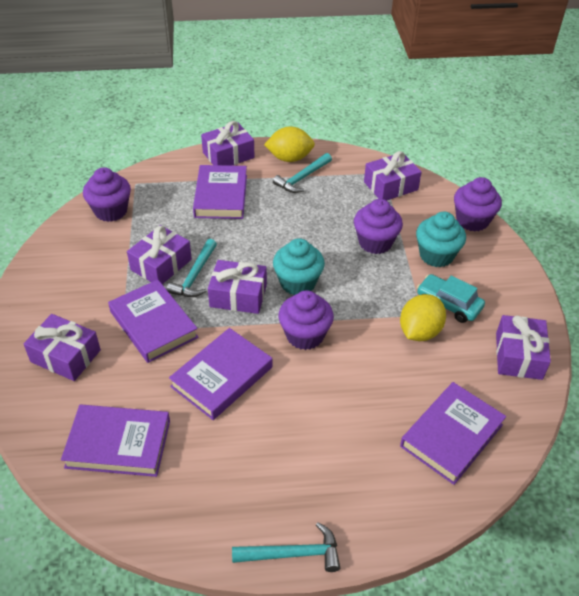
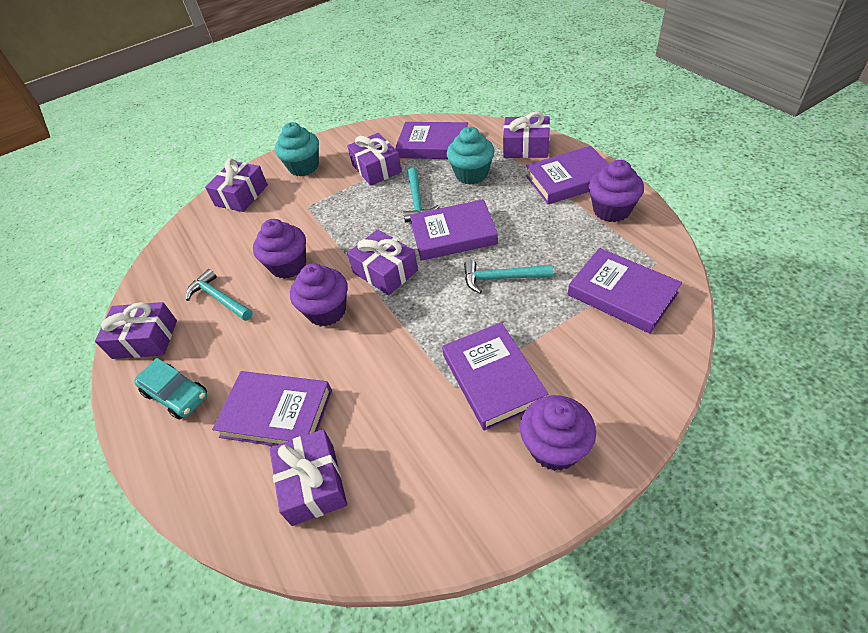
purple book: 5 -> 6
yellow lemon: 2 -> 0

